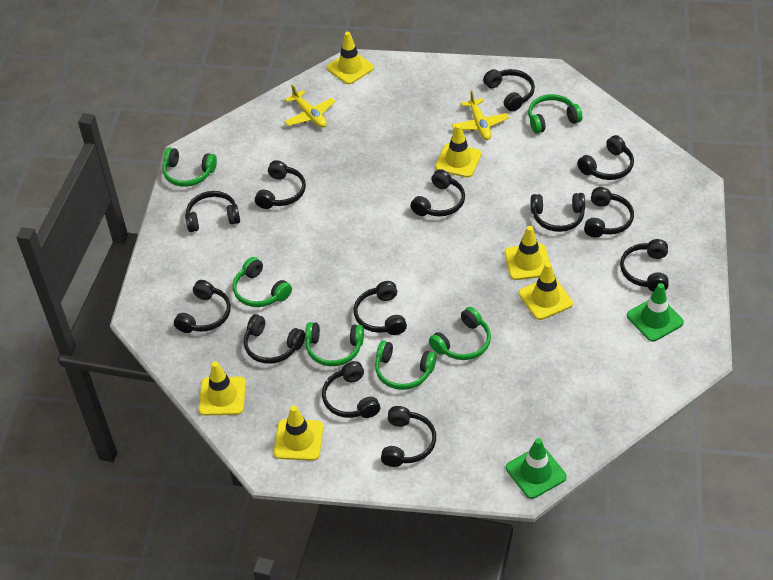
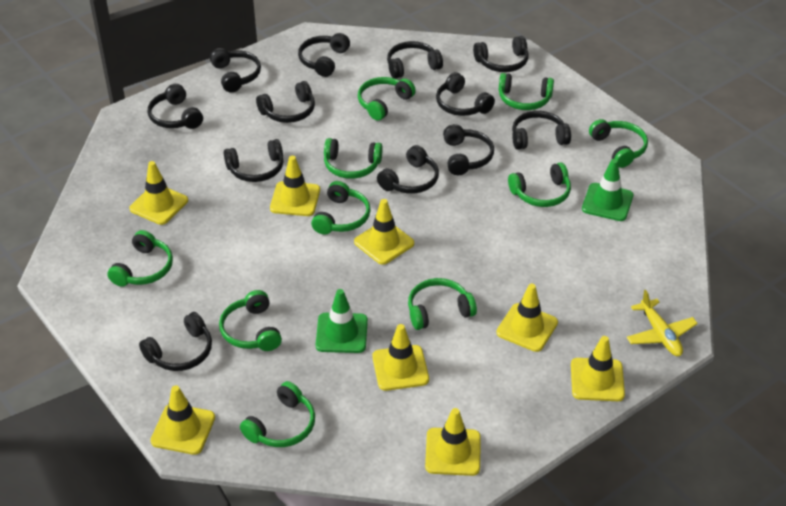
black headphones: 13 -> 12
green headphones: 6 -> 10
yellow plane: 2 -> 1
yellow traffic cone: 6 -> 8

